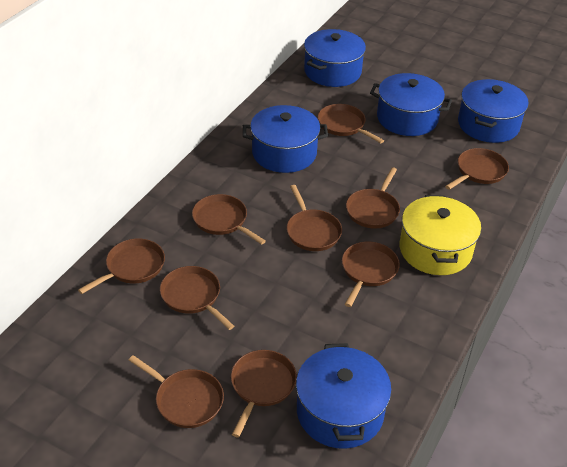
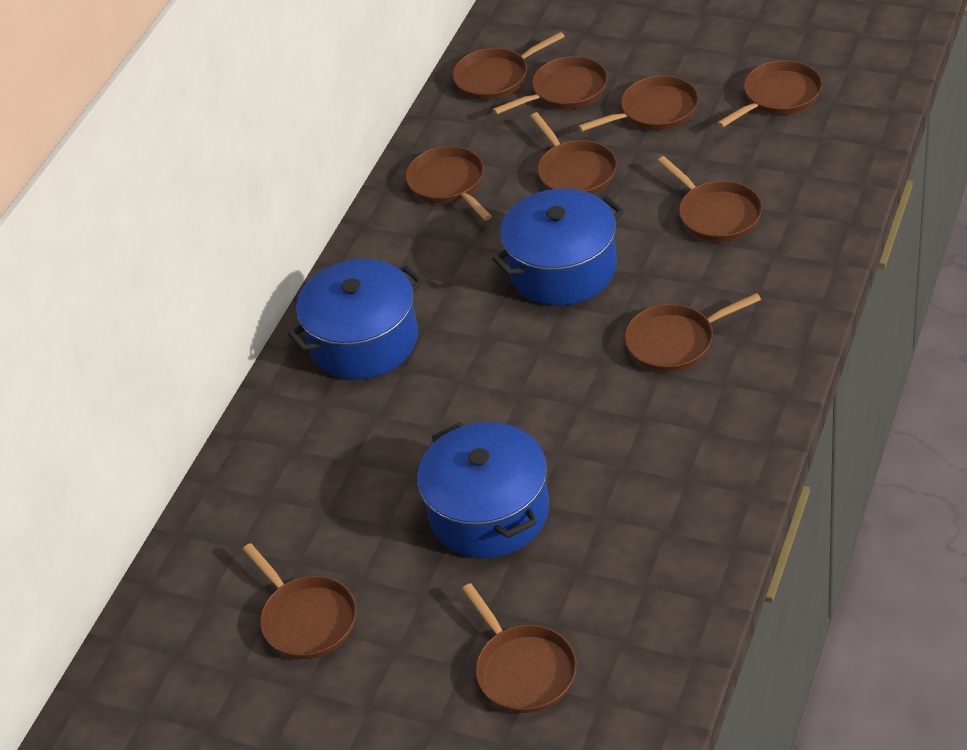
blue pot: 5 -> 3
yellow pot: 1 -> 0

